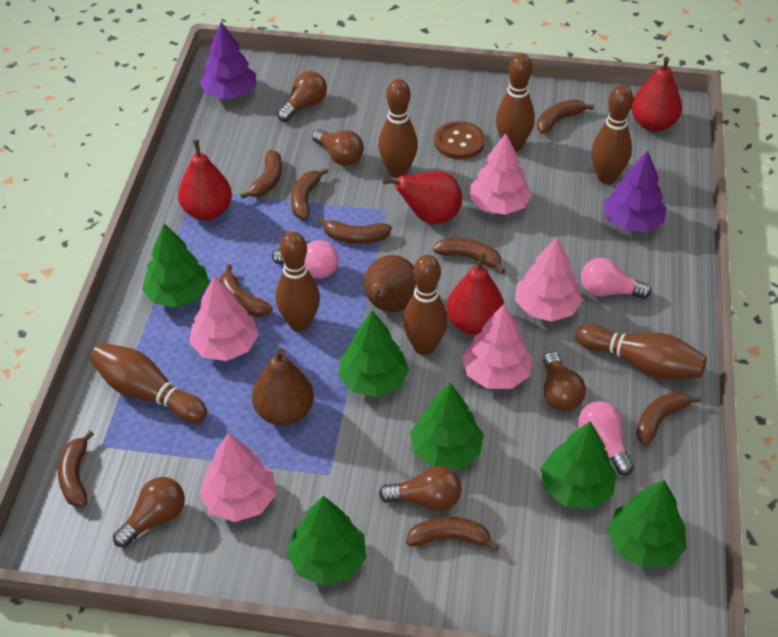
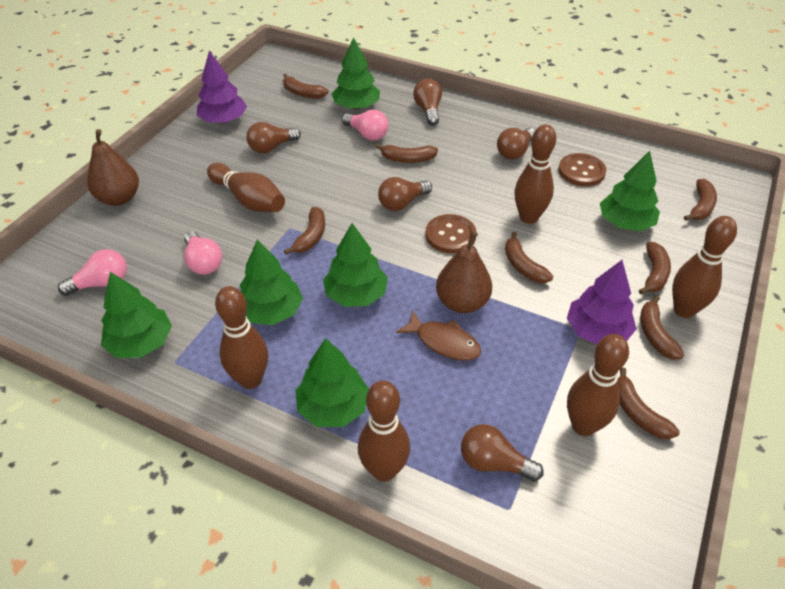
brown banana: 9 -> 8
brown bowling pin: 7 -> 6
brown button: 1 -> 2
brown fish: 0 -> 1
pink tree: 5 -> 0
red pear: 4 -> 0

